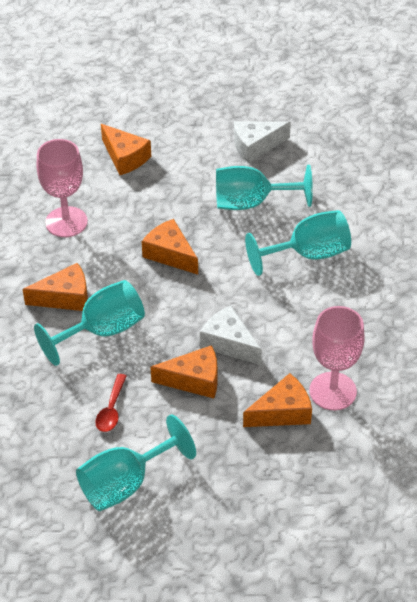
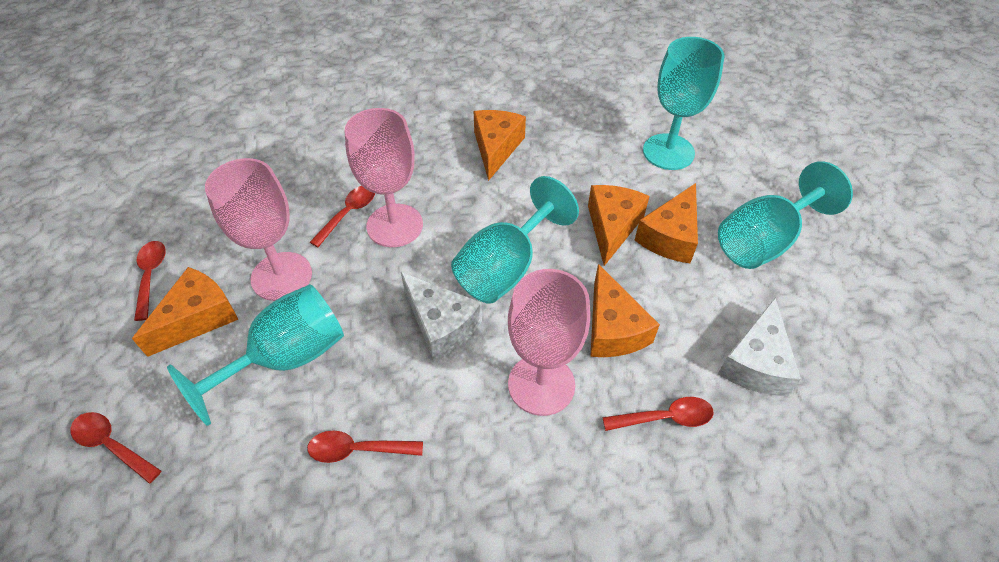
pink goblet: 2 -> 3
red spoon: 1 -> 5

